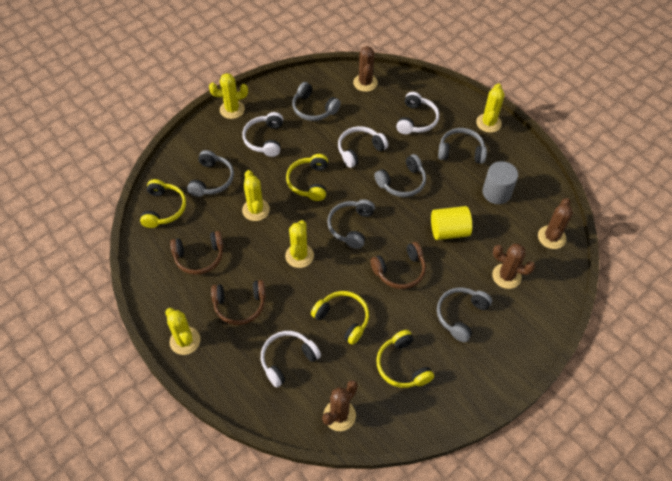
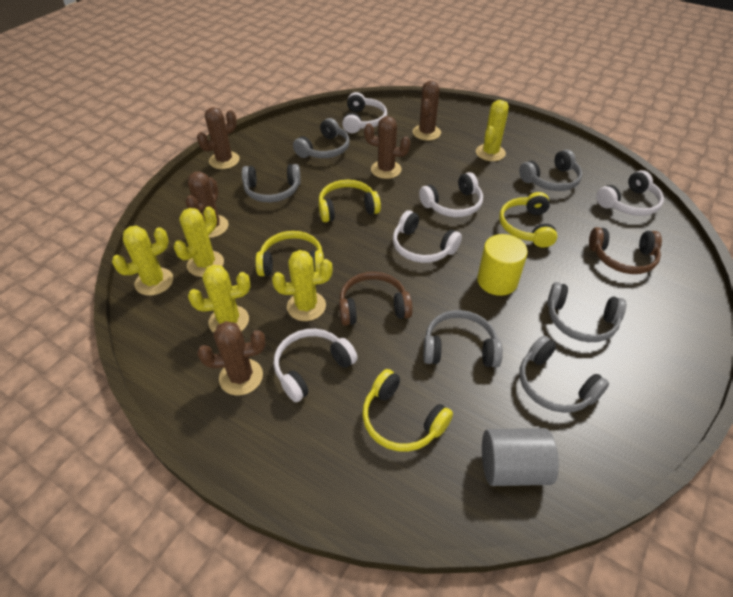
brown cactus: 4 -> 5
brown headphones: 3 -> 2
white headphones: 4 -> 5

